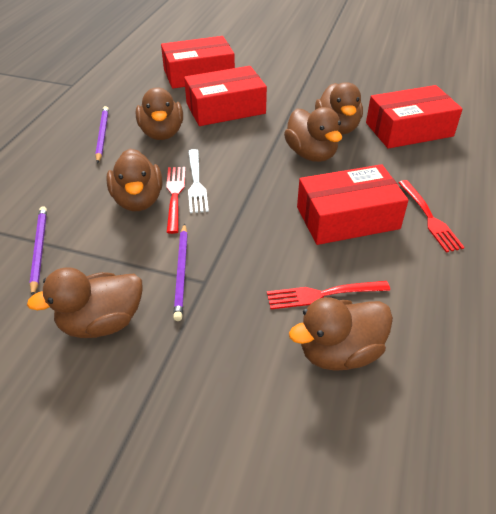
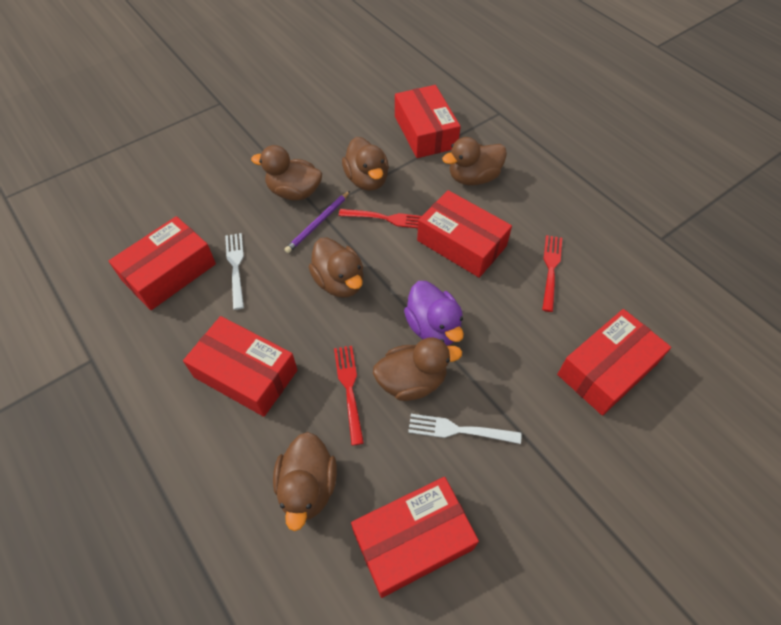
purple duck: 0 -> 1
purple pencil: 3 -> 1
red box: 4 -> 6
white fork: 1 -> 2

